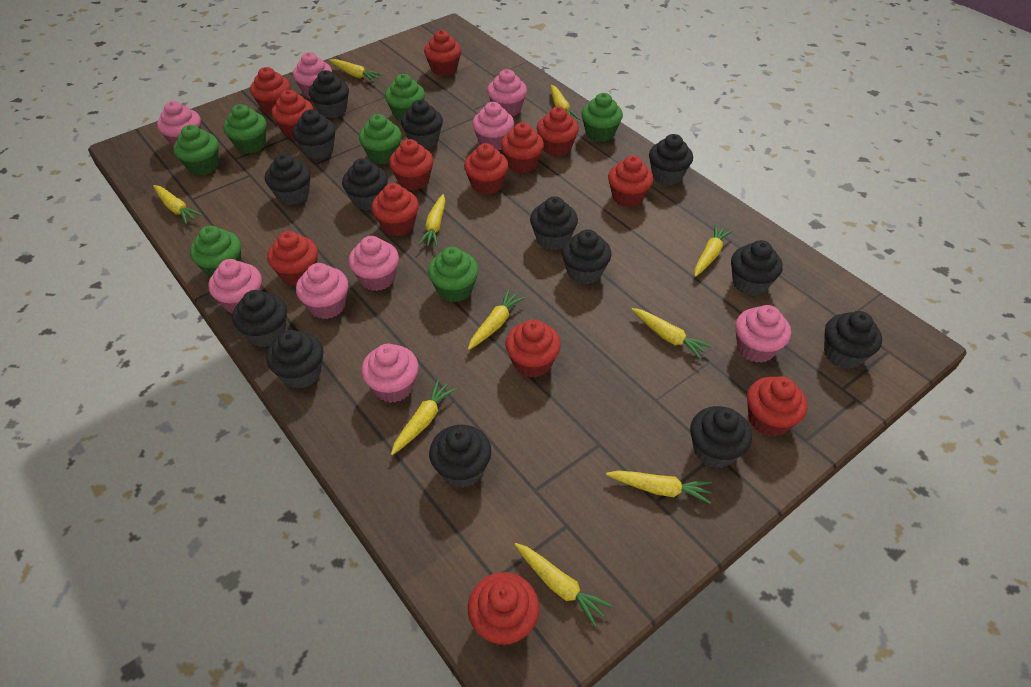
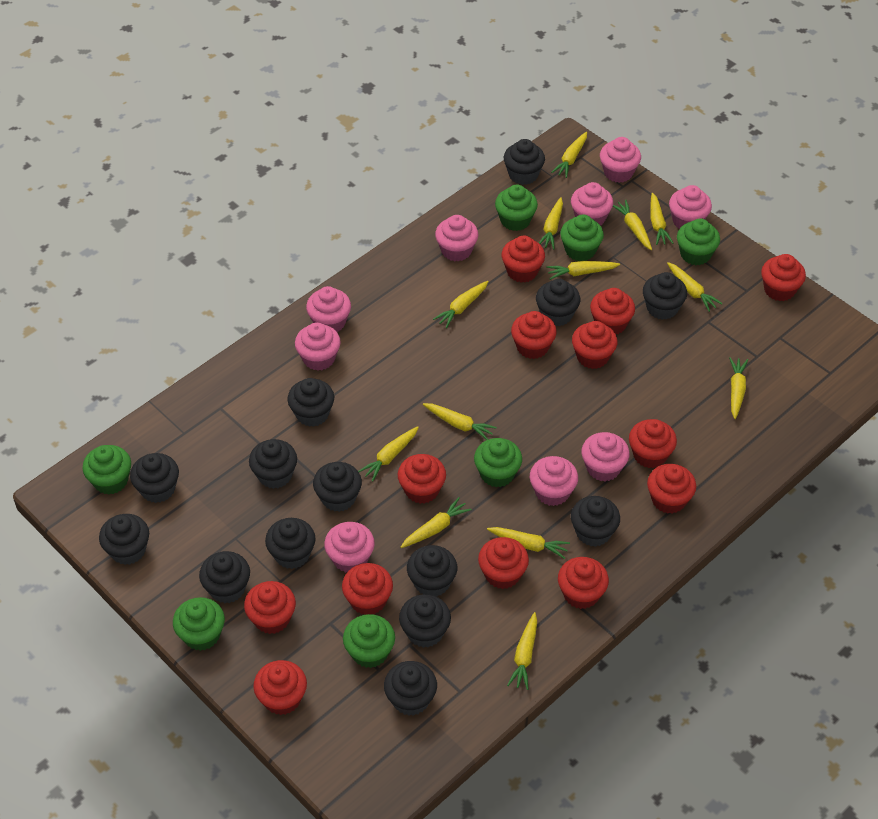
yellow carrot: 10 -> 13

